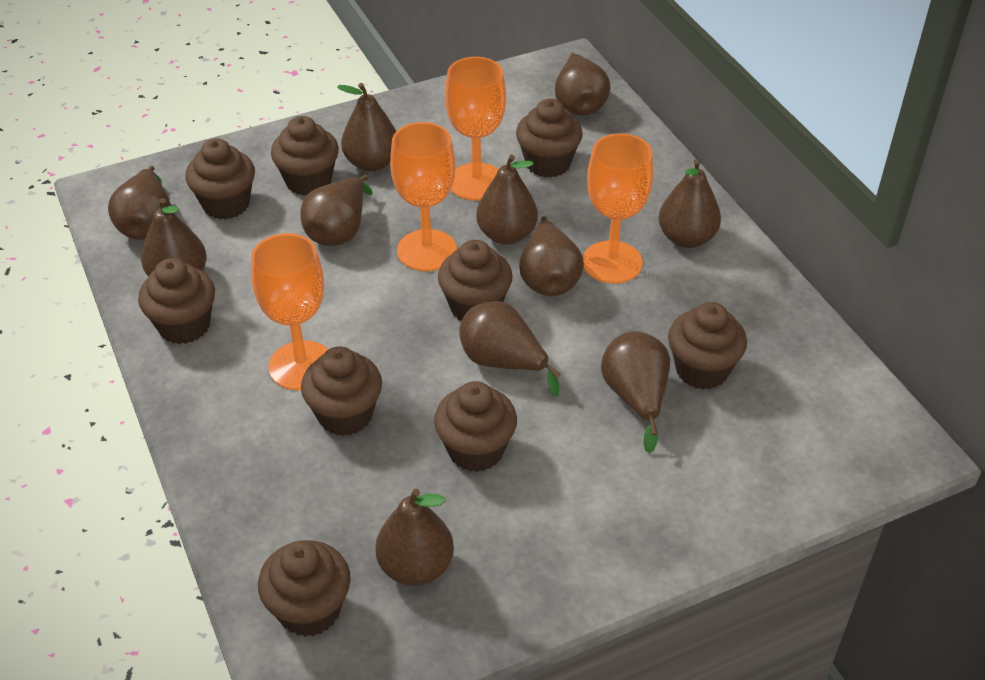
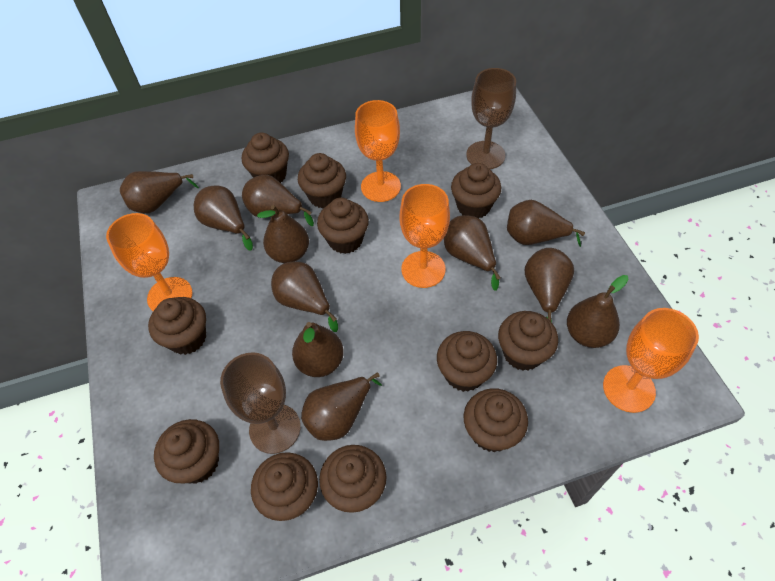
brown cupcake: 9 -> 11
brown goblet: 0 -> 2

